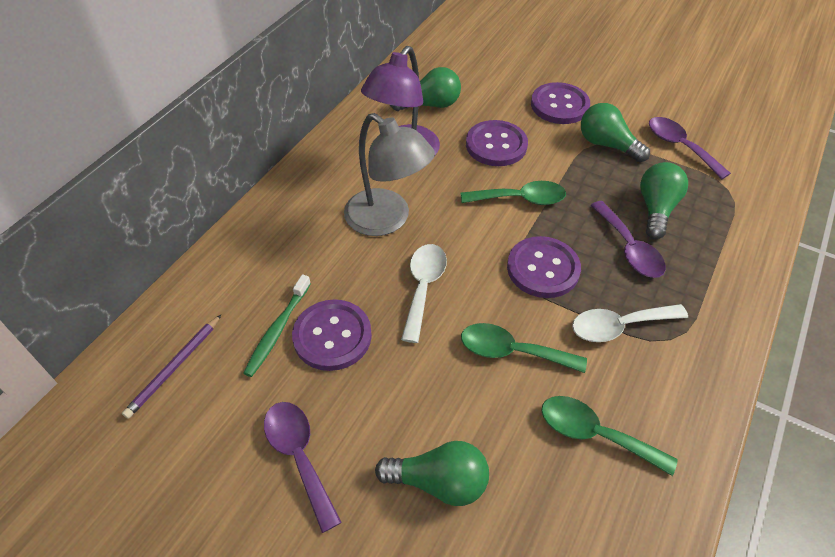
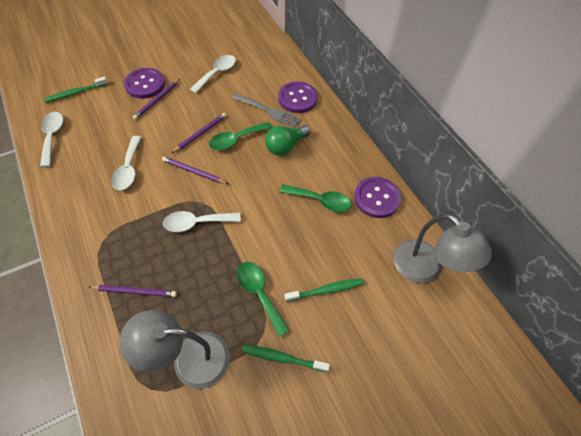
green light bulb: 4 -> 1
green toothbrush: 1 -> 3
grey fork: 0 -> 1
grey lamp: 1 -> 2
purple button: 4 -> 3
purple lamp: 1 -> 0
purple pencil: 1 -> 4
purple spoon: 3 -> 0
white spoon: 2 -> 4

